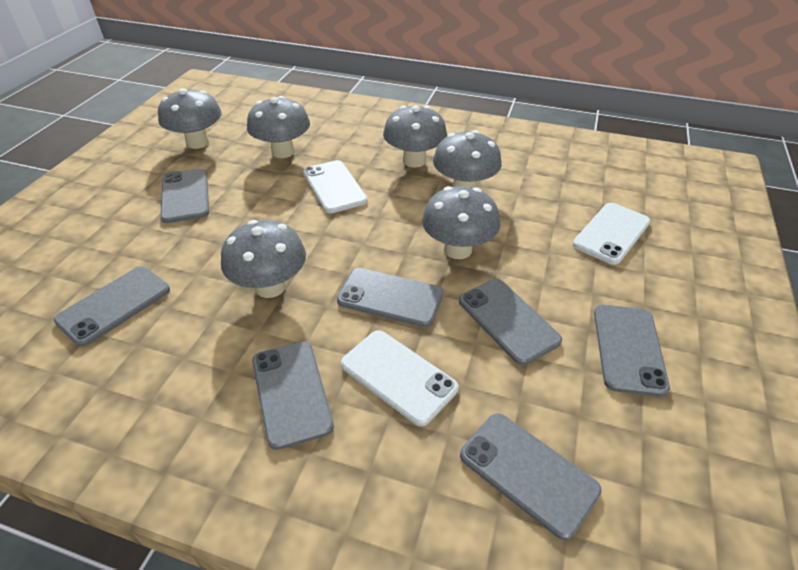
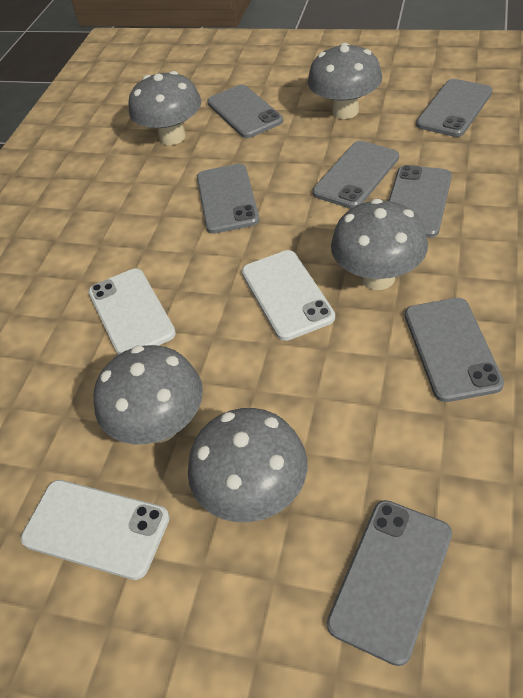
grey mushroom: 6 -> 5

